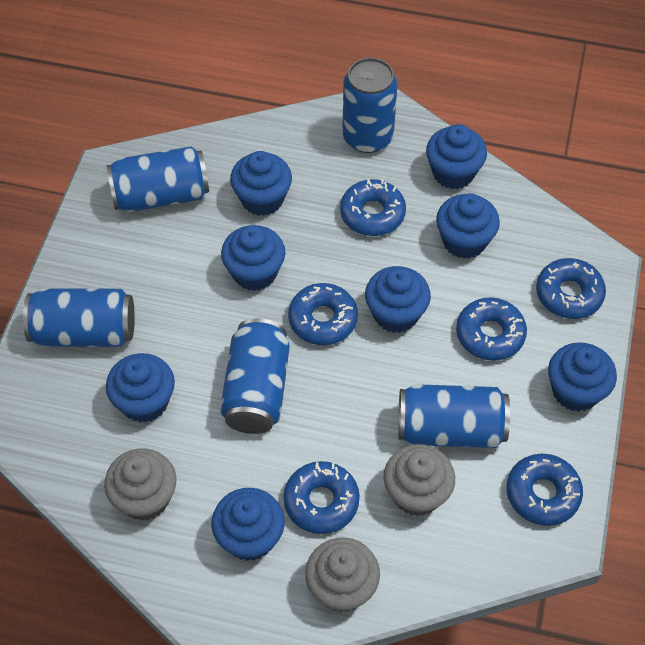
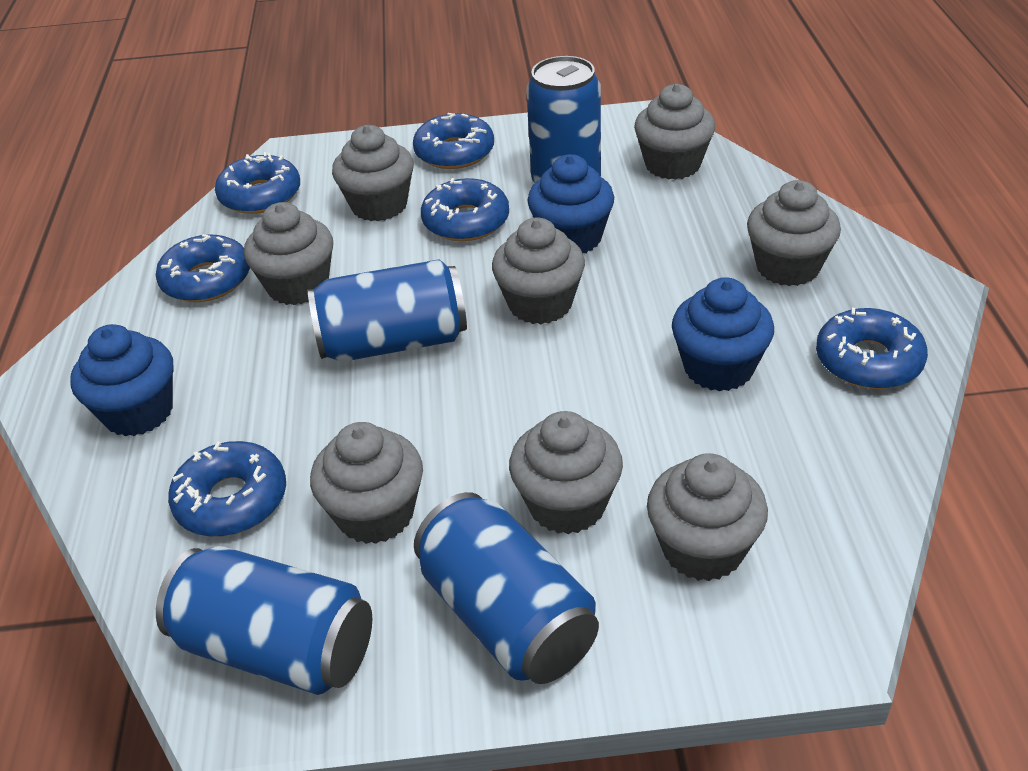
blue can: 5 -> 4
blue cupcake: 8 -> 3
grey cupcake: 3 -> 8

